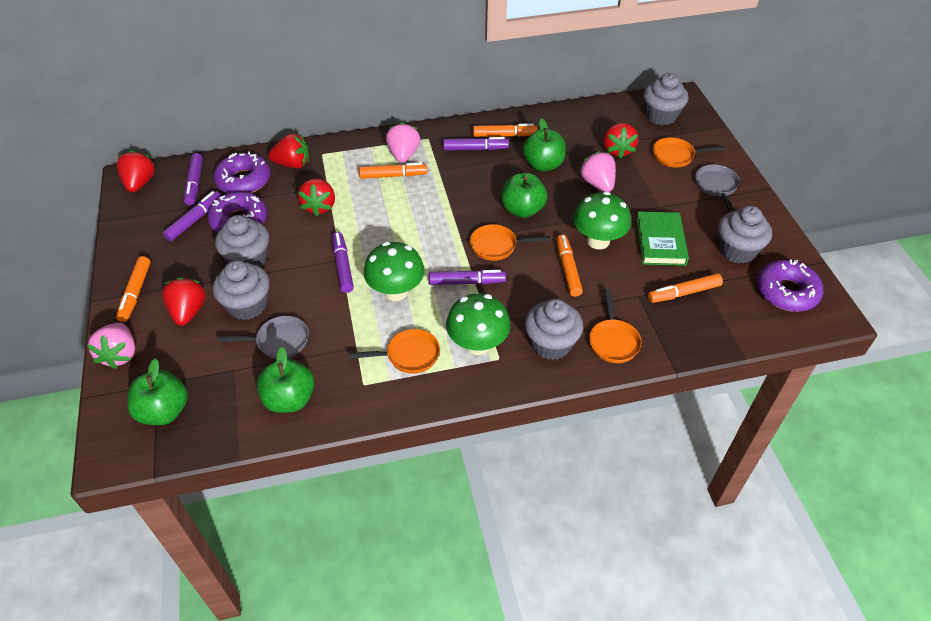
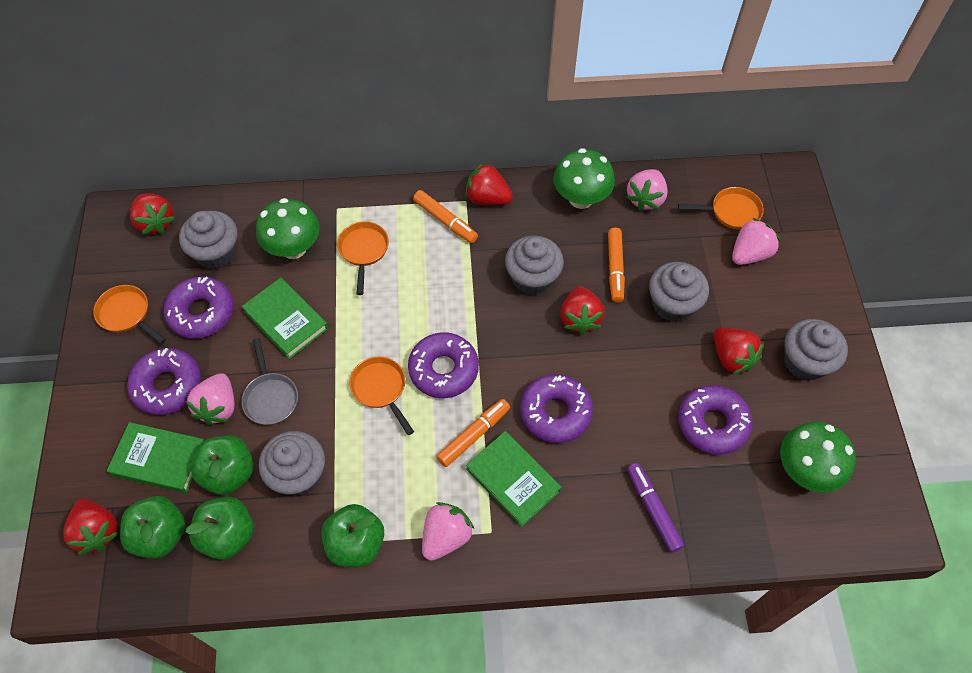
green book: 1 -> 3
grey pan: 2 -> 1
orange marker: 5 -> 3
pink strawberry: 3 -> 4
purple donut: 3 -> 5
purple marker: 5 -> 1

